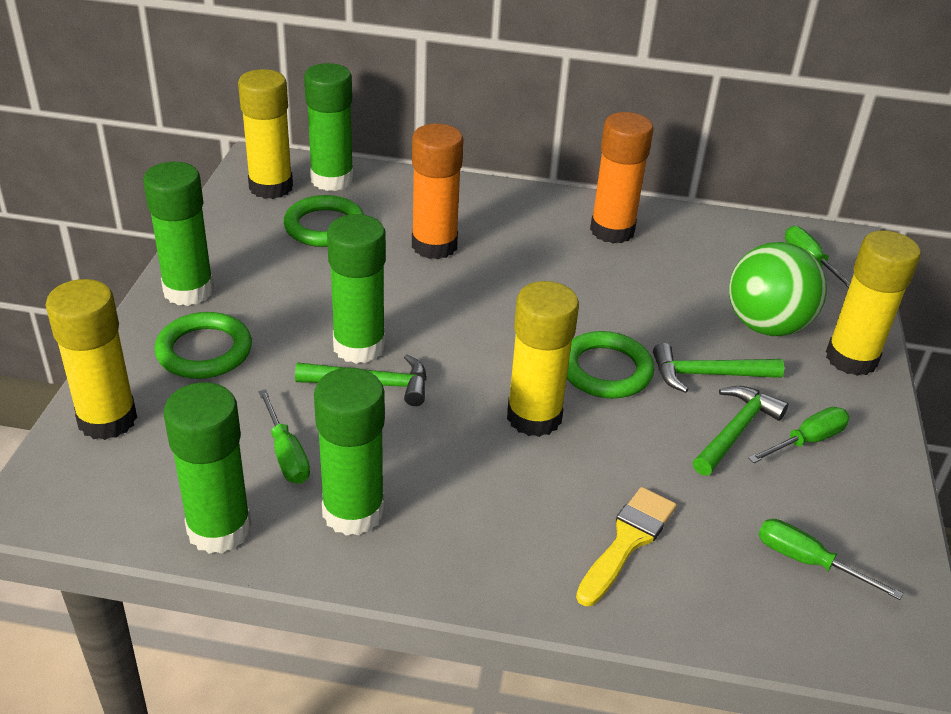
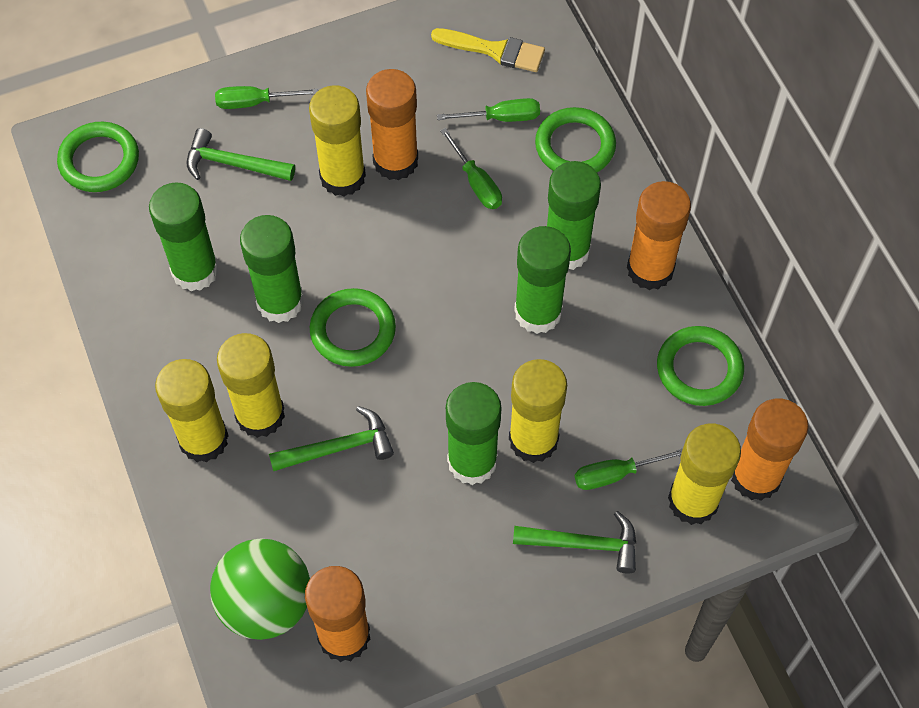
green ring: 3 -> 4
orange glue stick: 2 -> 4
yellow glue stick: 4 -> 5

